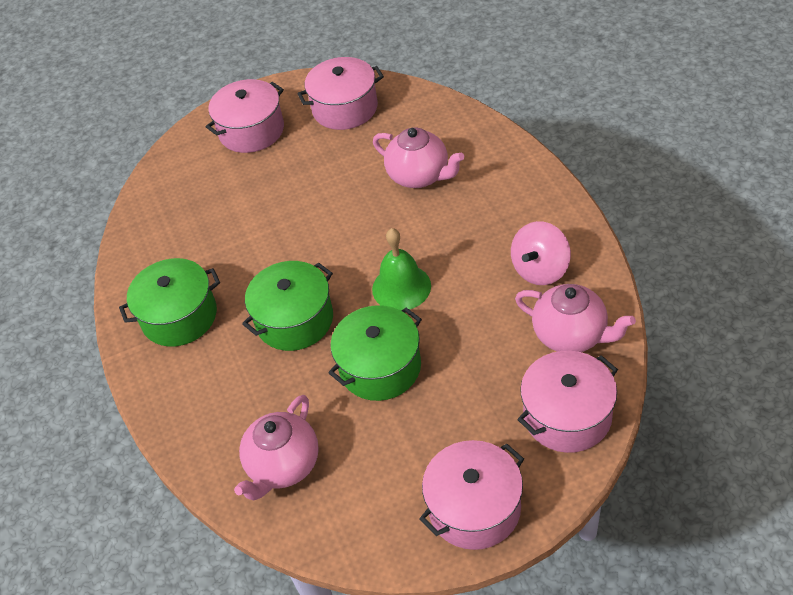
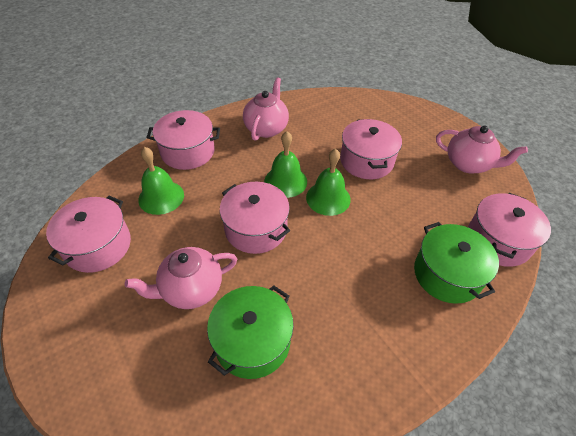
green bell: 1 -> 3
green pot: 3 -> 2
pink pot: 4 -> 5
pink spinning top: 1 -> 0

